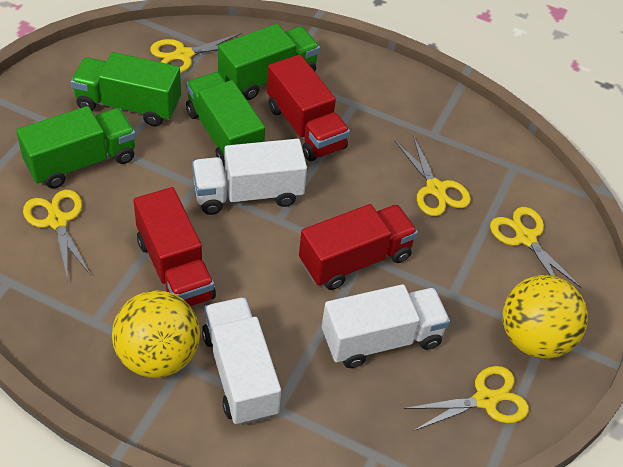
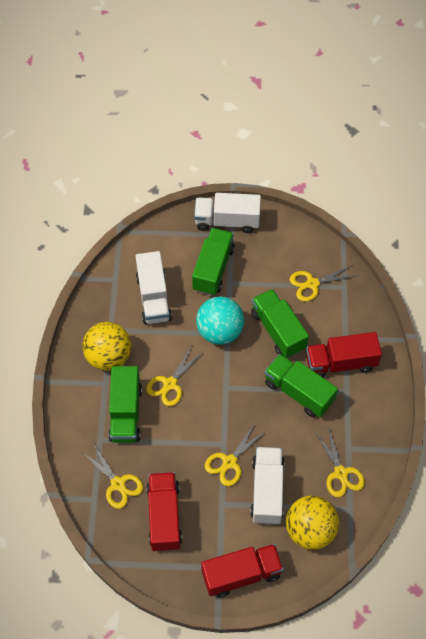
turquoise ball: 0 -> 1

